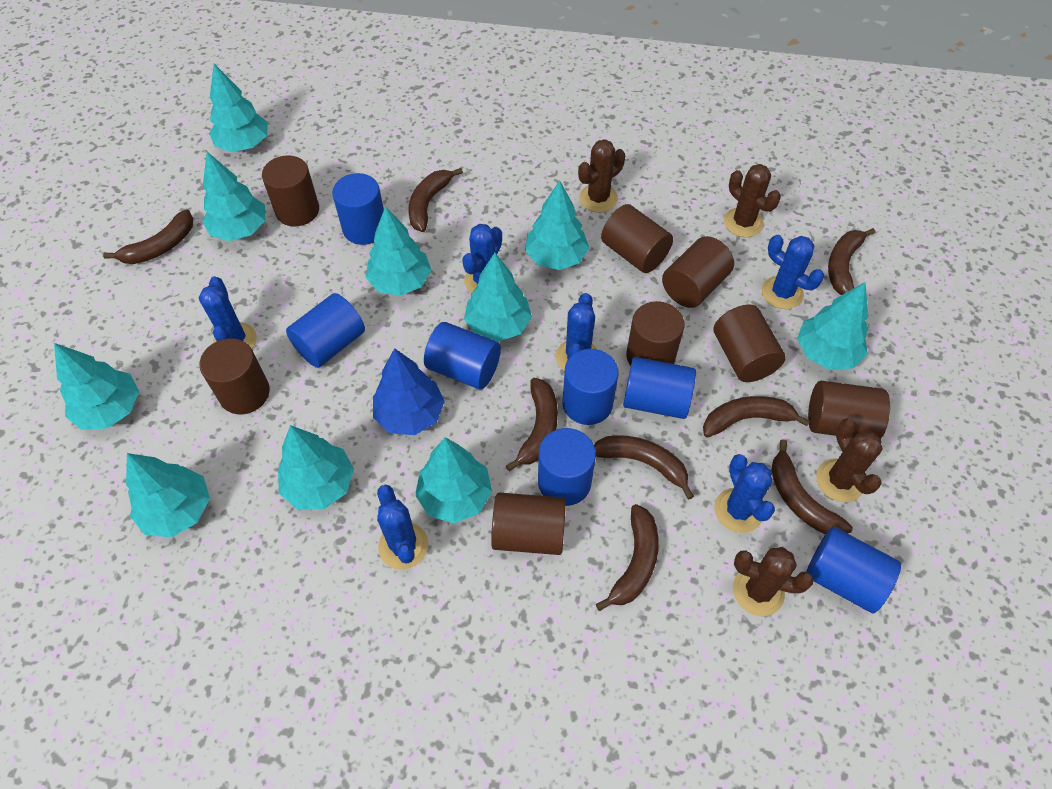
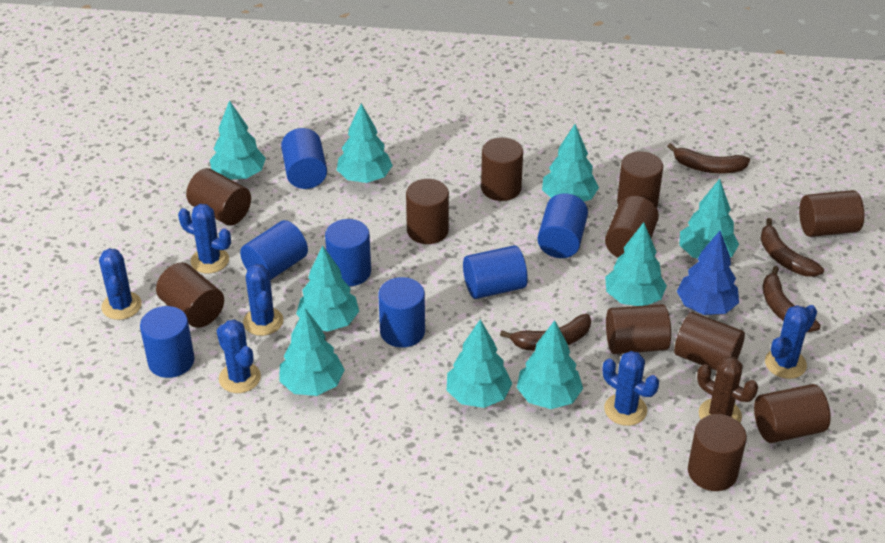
brown banana: 8 -> 4
brown cactus: 4 -> 1
brown cylinder: 8 -> 11
turquoise tree: 10 -> 9

